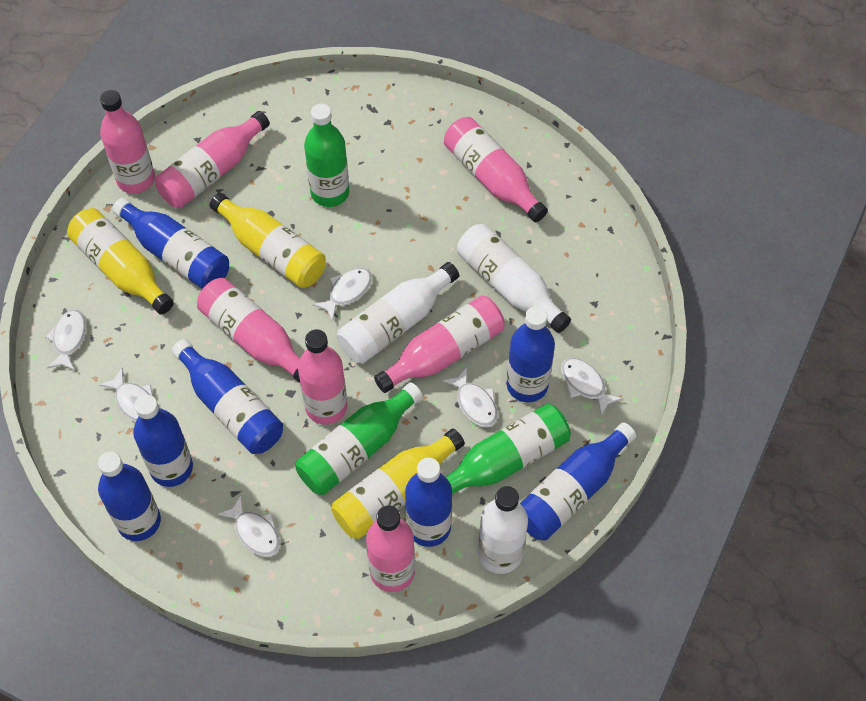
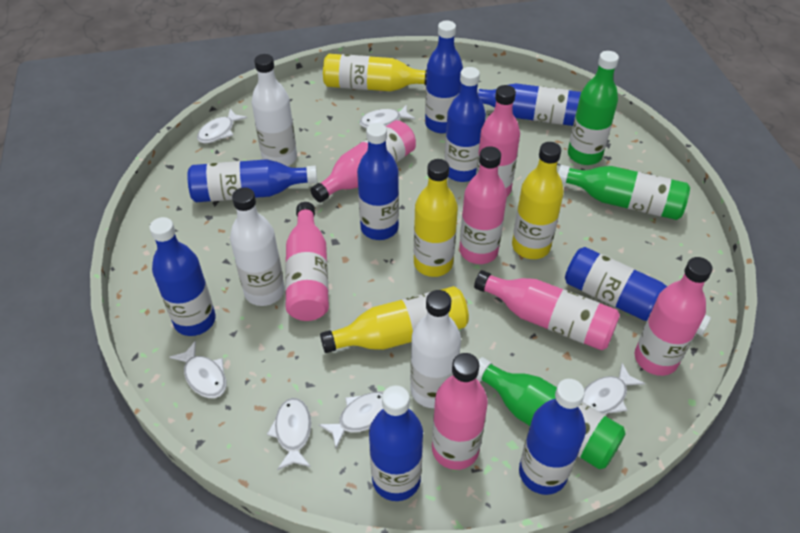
blue bottle: 7 -> 9
yellow bottle: 3 -> 4

